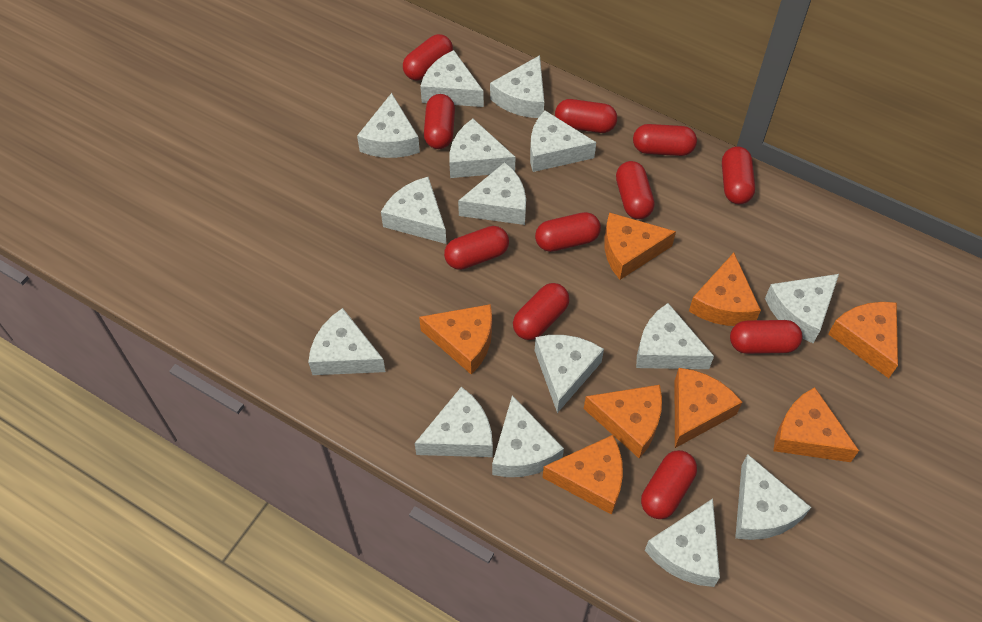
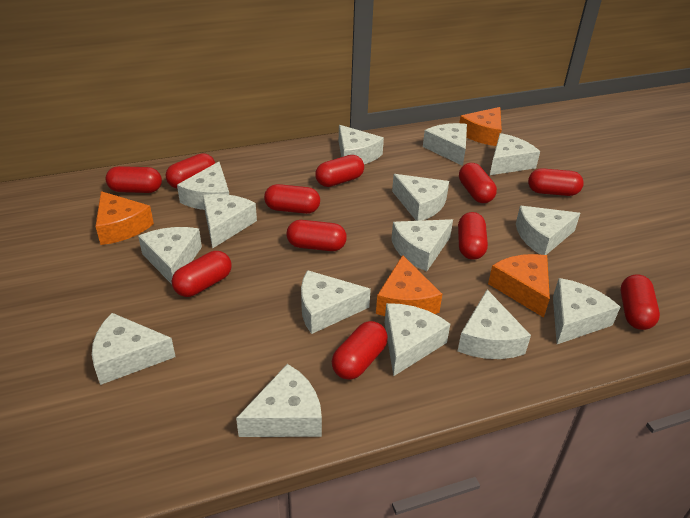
orange cheese: 8 -> 4

